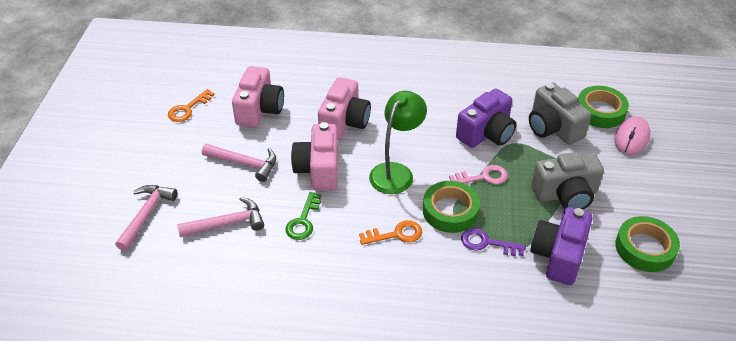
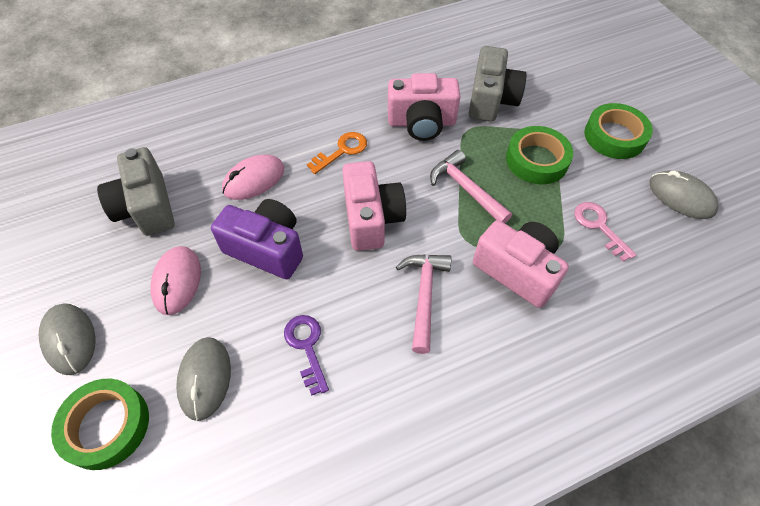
green key: 1 -> 0
green lamp: 1 -> 0
grey mouse: 0 -> 3
orange key: 2 -> 1
pink hammer: 3 -> 2
pink mouse: 1 -> 2
purple camera: 2 -> 1

